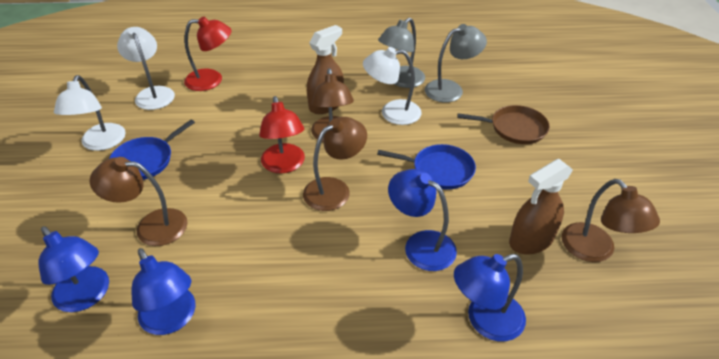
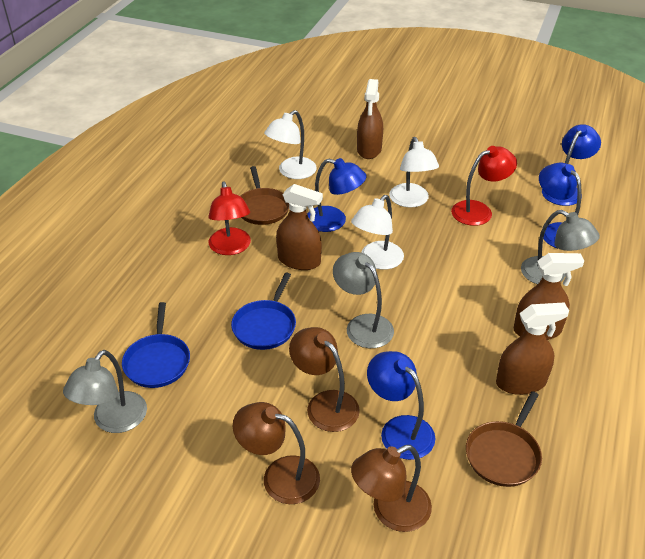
brown lamp: 4 -> 3
brown pan: 1 -> 2
brown spray bottle: 2 -> 4
grey lamp: 2 -> 3

